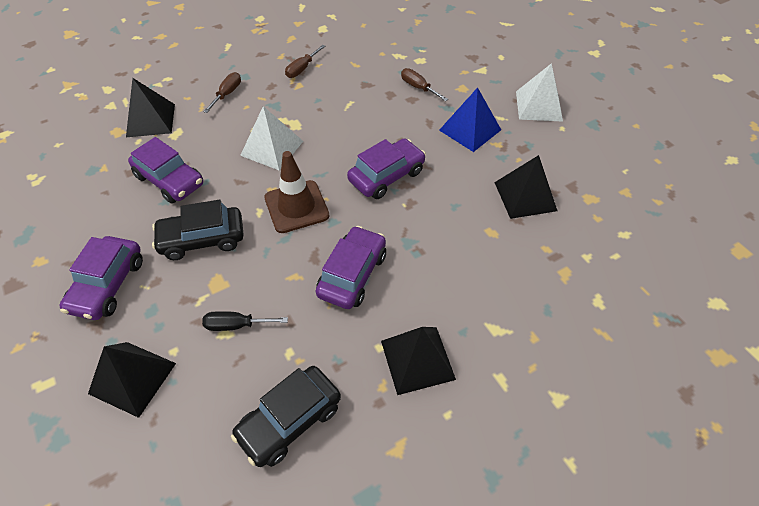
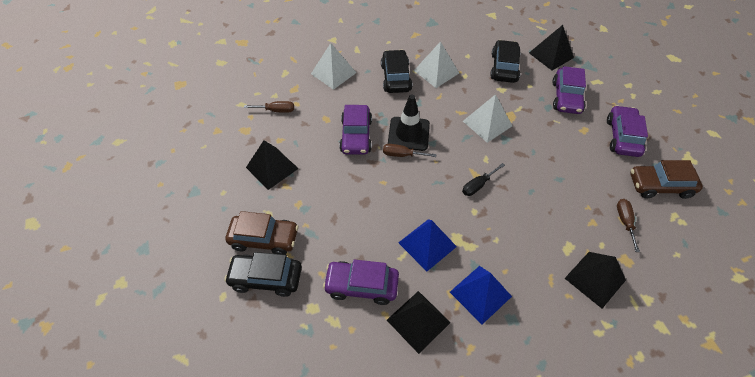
black car: 2 -> 3
black traffic cone: 0 -> 1
blue pyramid: 1 -> 2
brown car: 0 -> 2
brown traffic cone: 1 -> 0
white pyramid: 2 -> 3

